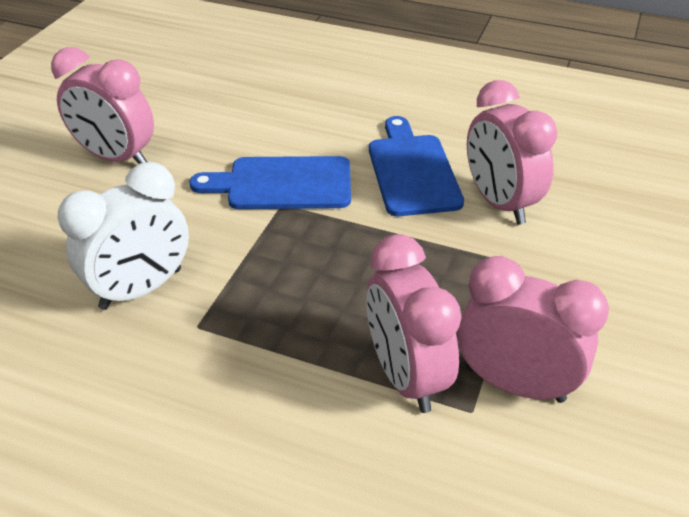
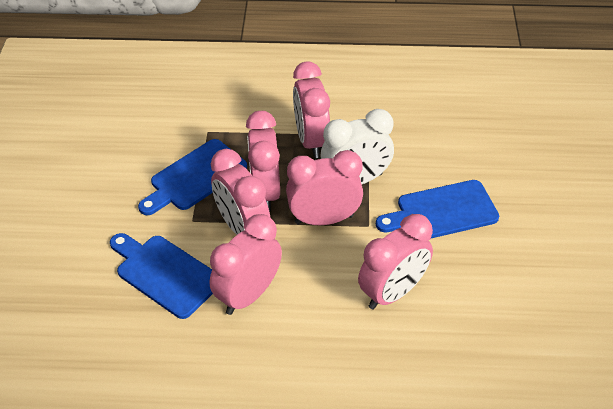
blue cutting board: 2 -> 3
pink clock: 4 -> 6

